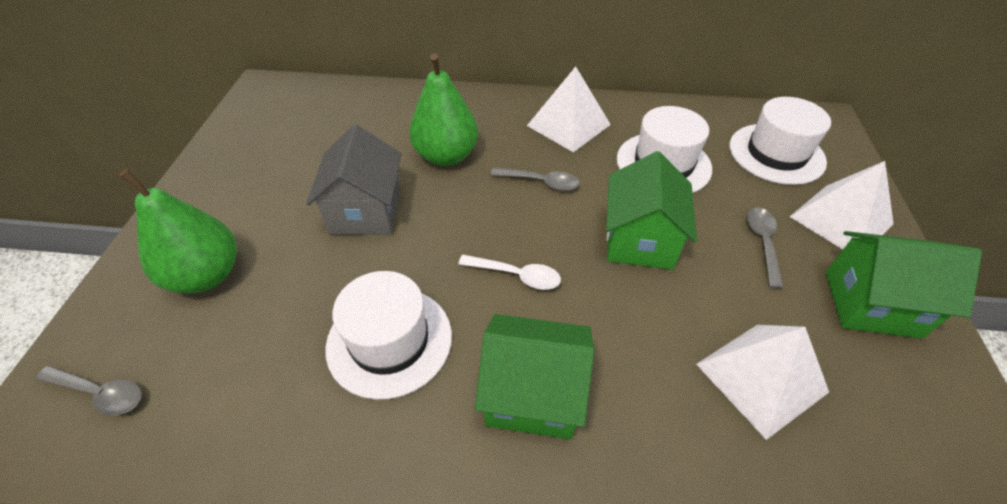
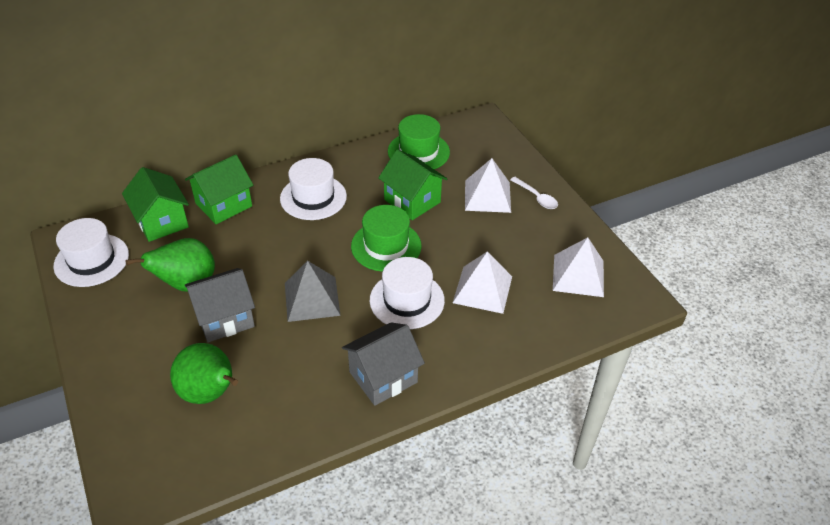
green hat: 0 -> 2
grey house: 1 -> 2
grey pyramid: 0 -> 1
grey spoon: 3 -> 0

